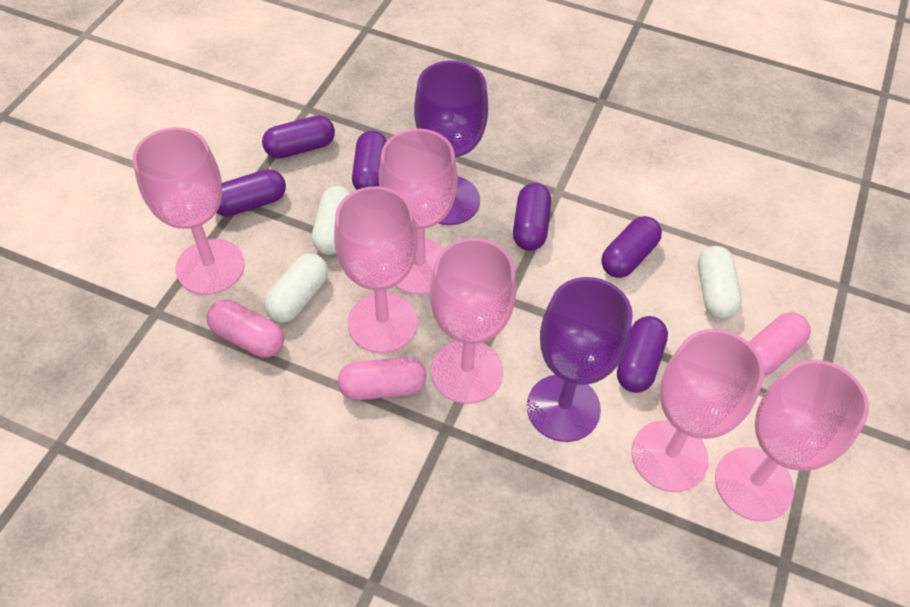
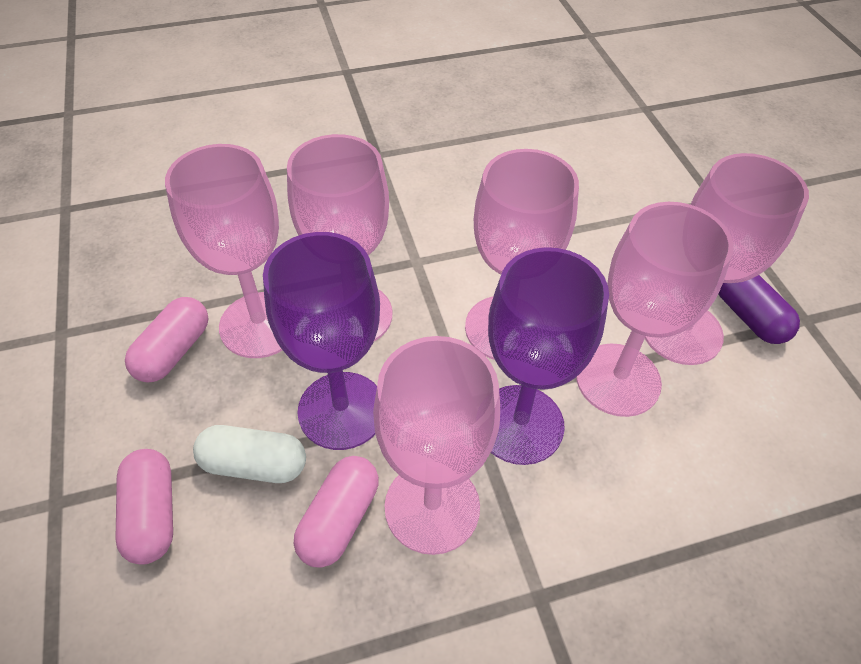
purple capsule: 6 -> 1
white capsule: 3 -> 1

